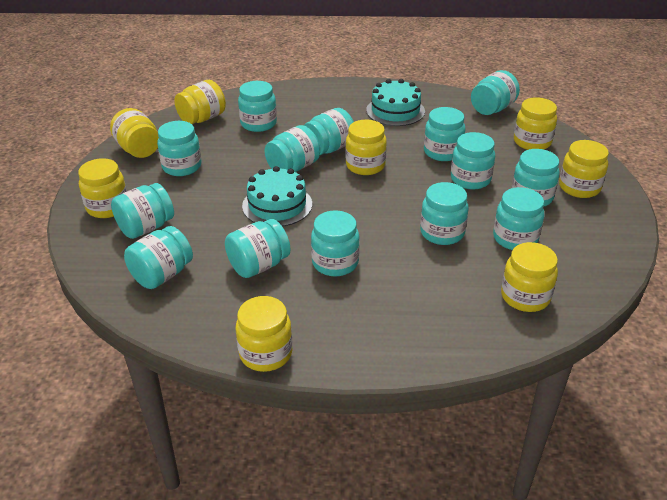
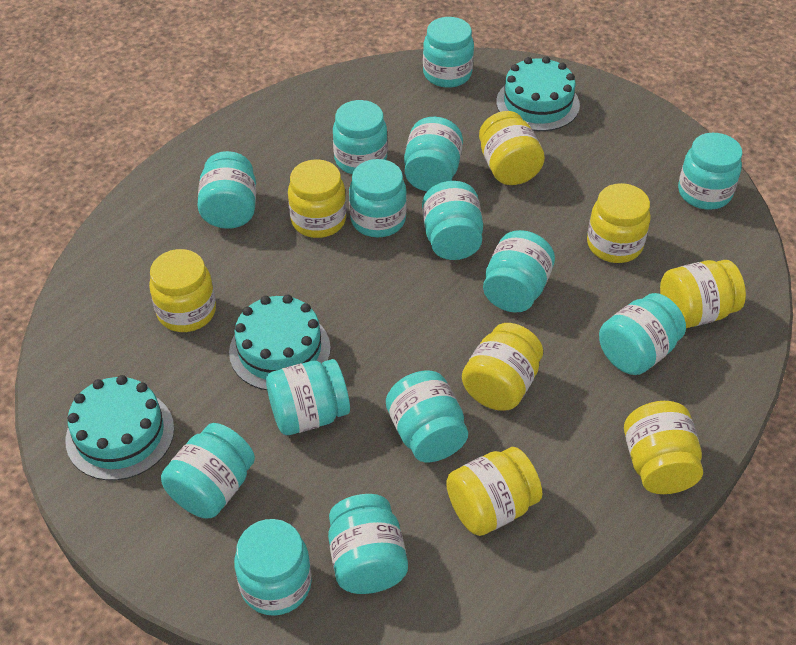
turquoise cake: 2 -> 3

